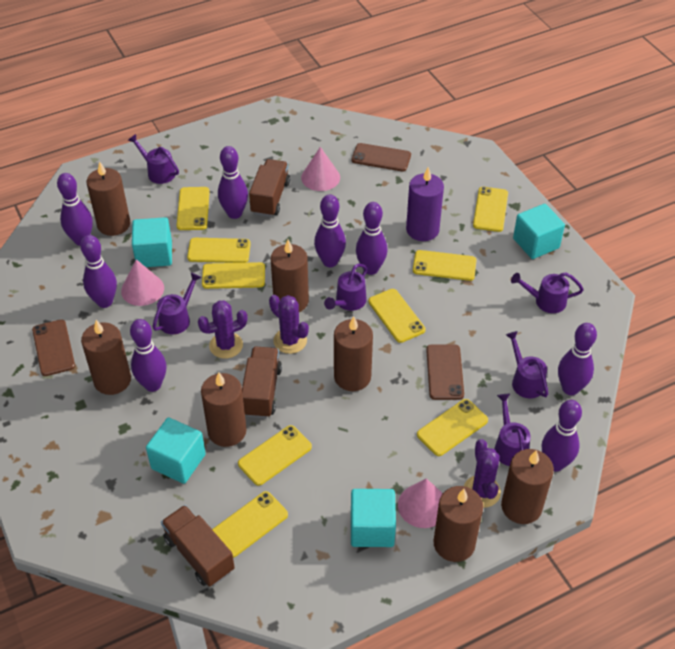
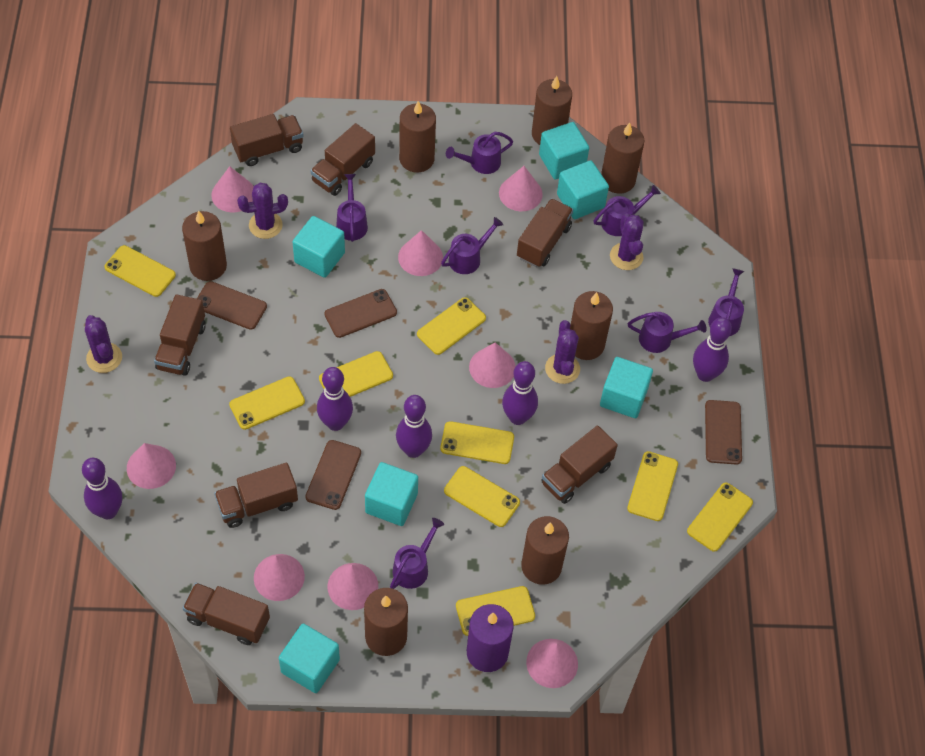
brown phone: 3 -> 4
brown truck: 3 -> 7
pink cone: 3 -> 8
purple bowling pin: 8 -> 5
purple cactus: 3 -> 4
purple watering can: 6 -> 7
turquoise cube: 4 -> 6

